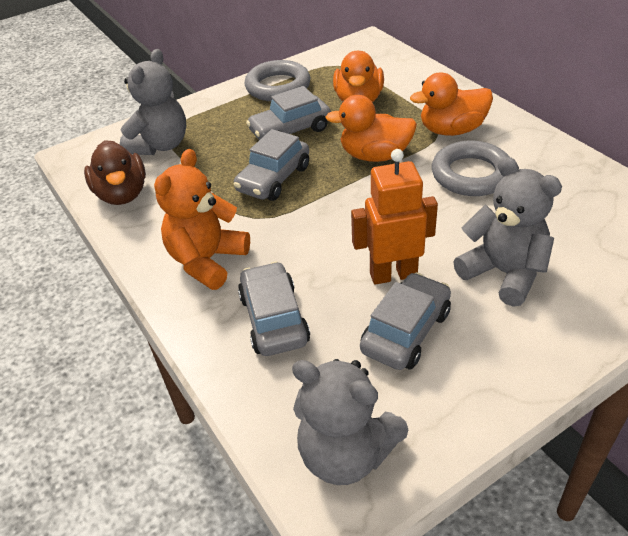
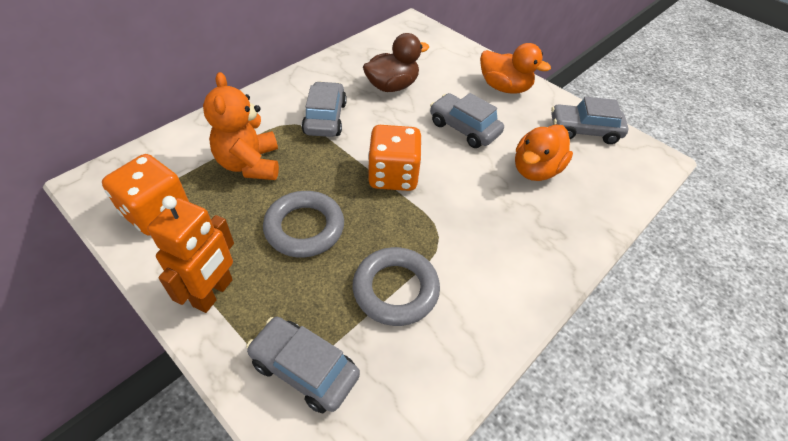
grey teddy bear: 3 -> 0
orange dice: 0 -> 2
orange duck: 3 -> 2

